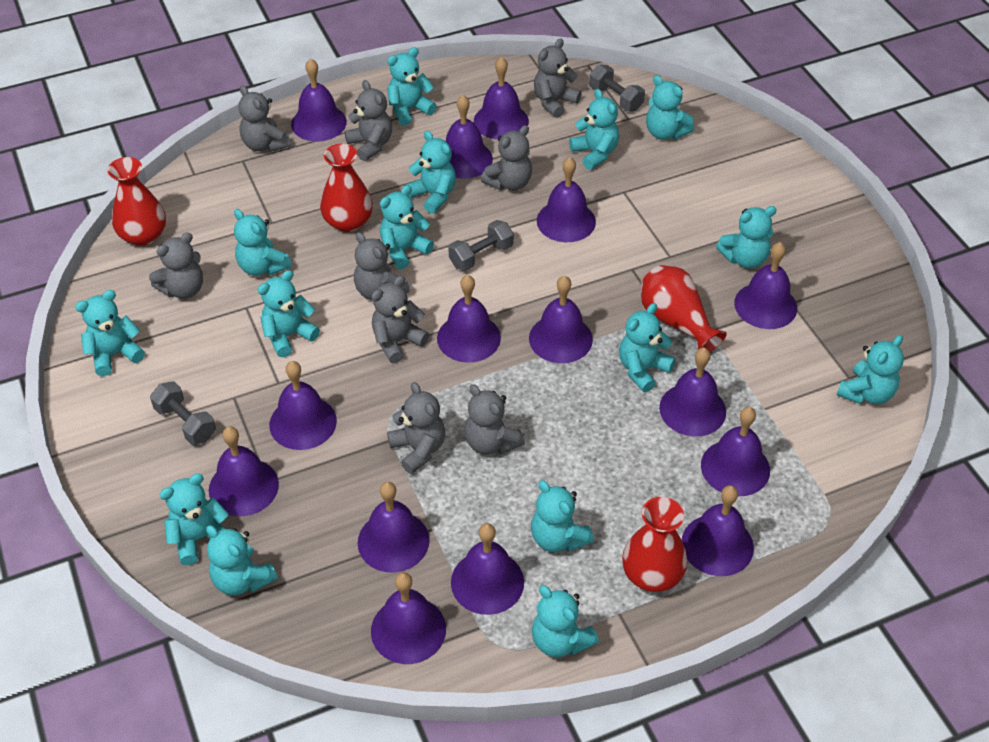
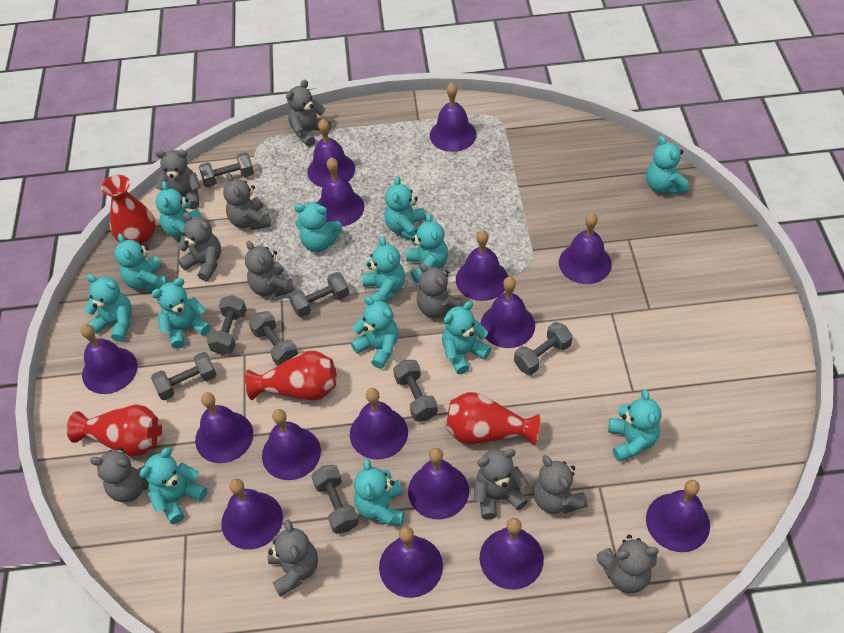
grey dumbbell: 3 -> 8
grey teddy bear: 9 -> 11
turquoise teddy bear: 15 -> 14

